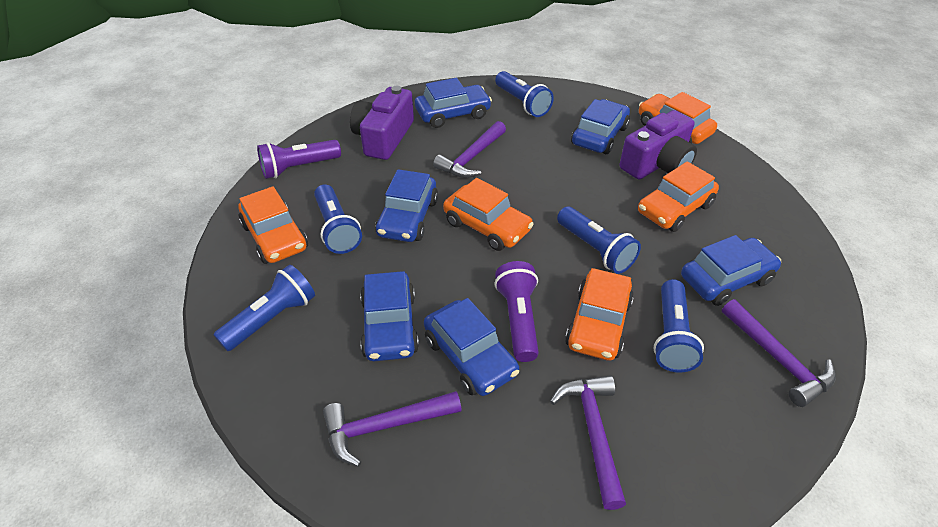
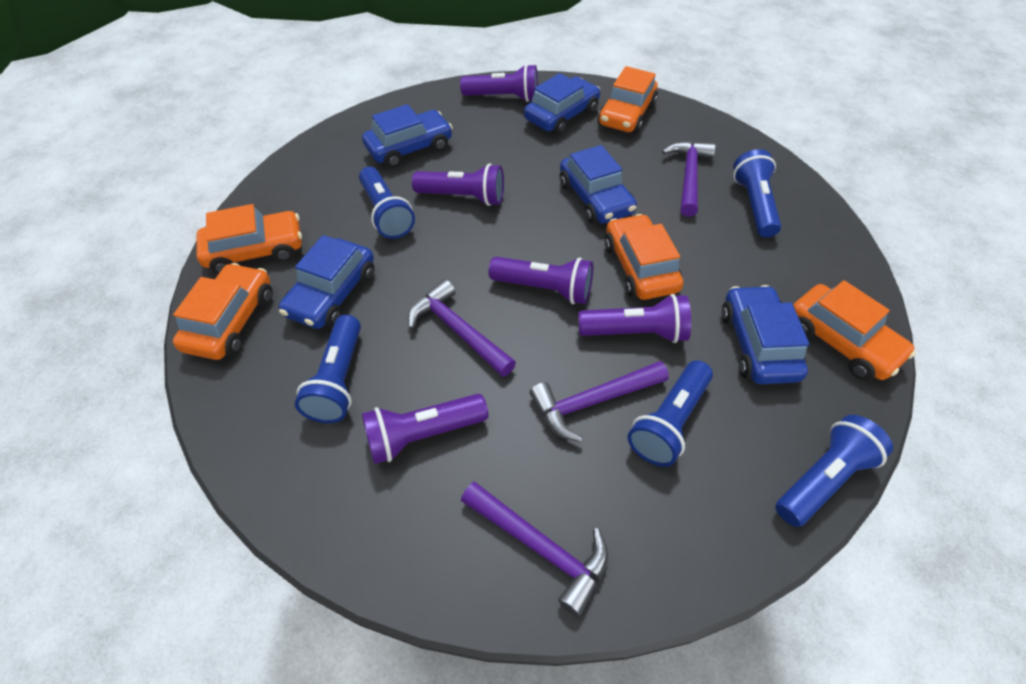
blue car: 6 -> 5
purple camera: 2 -> 0
purple flashlight: 2 -> 5

